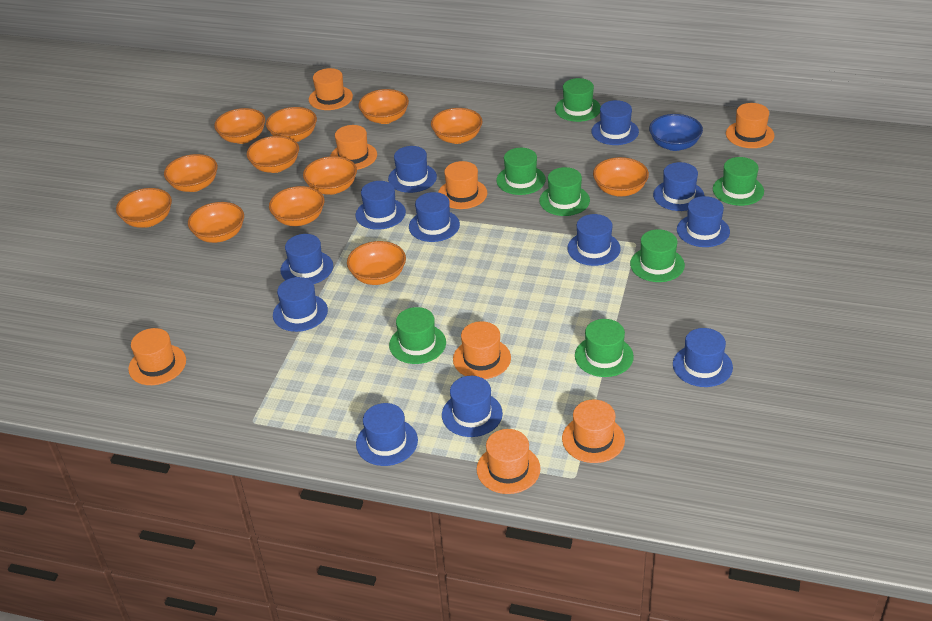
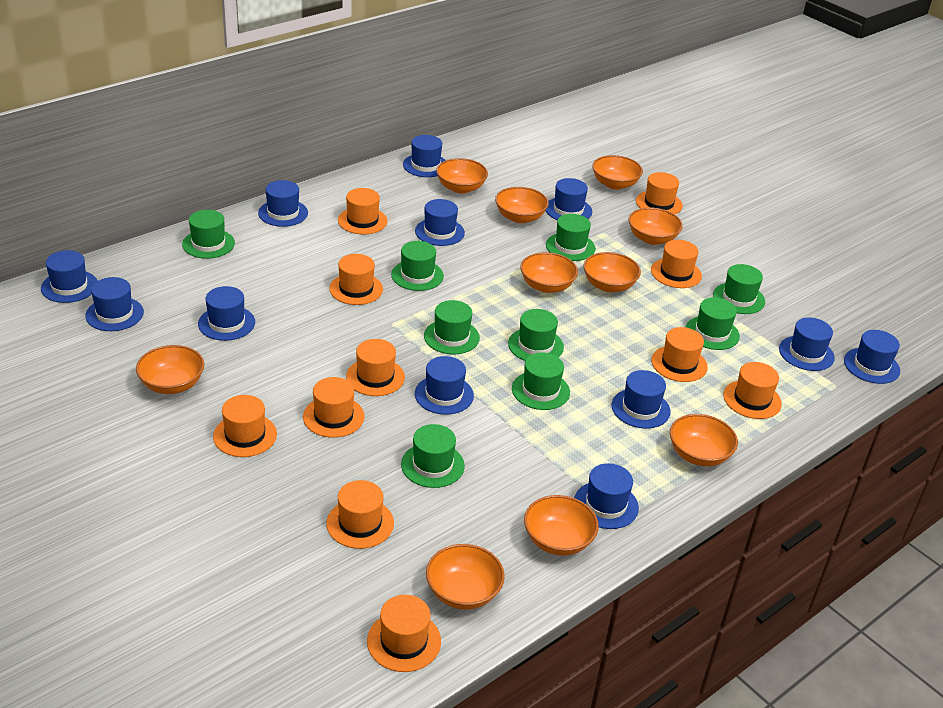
blue bowl: 1 -> 0
green hat: 7 -> 9
orange bowl: 12 -> 10
orange hat: 8 -> 11

